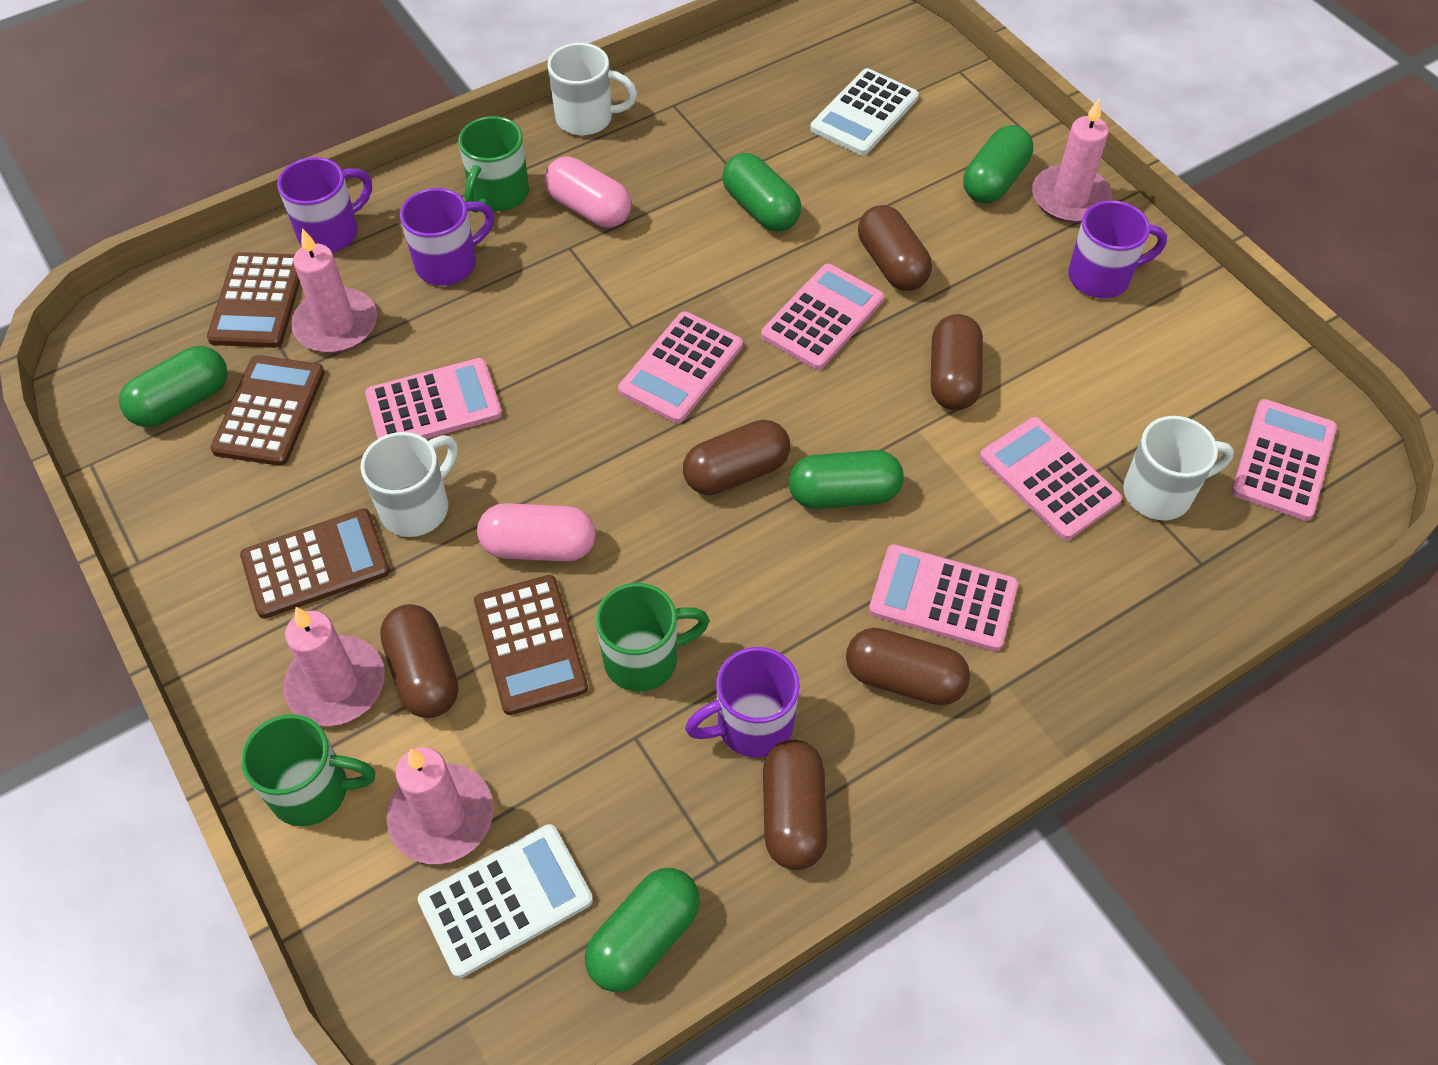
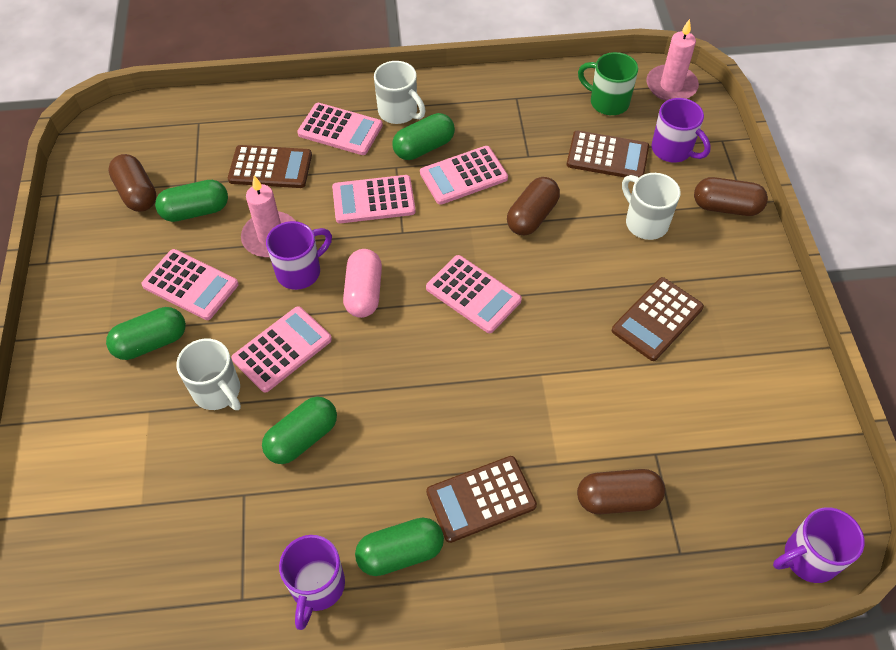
brown capsule: 6 -> 4
green mug: 3 -> 1
pink candle: 4 -> 2
pink capsule: 2 -> 1
white calculator: 2 -> 0

